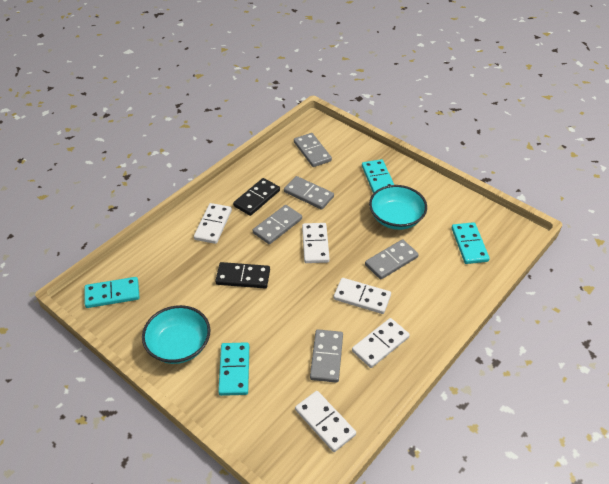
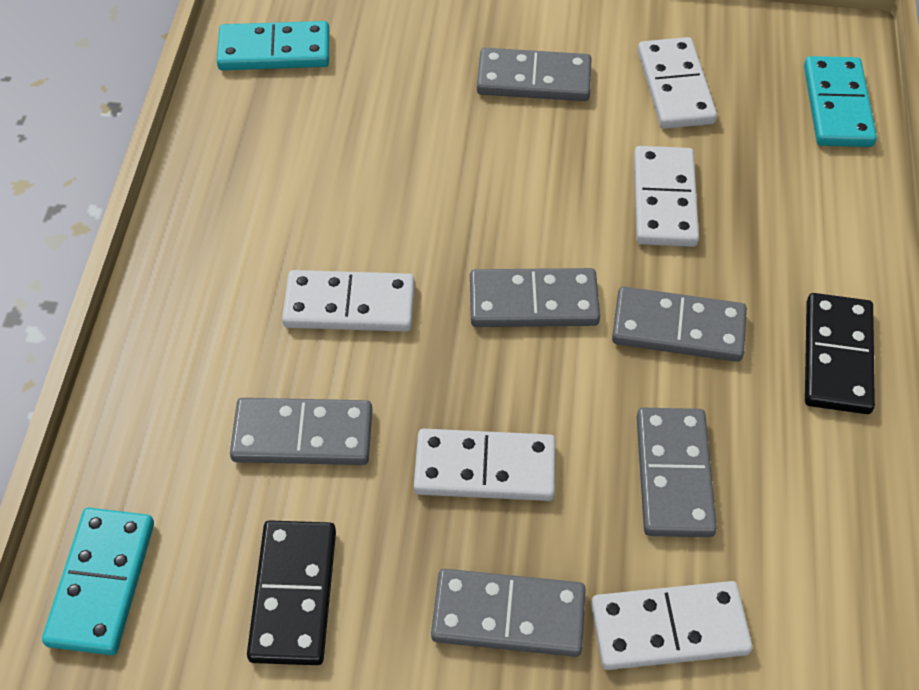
grey domino: 5 -> 6
turquoise bowl: 2 -> 0
turquoise domino: 4 -> 3

